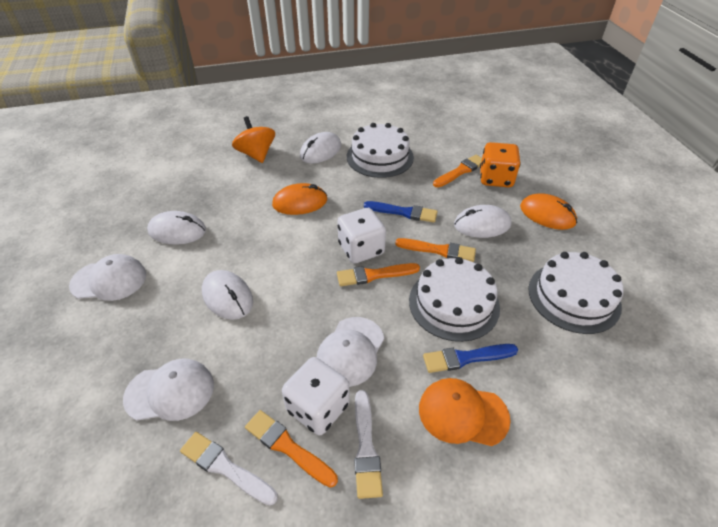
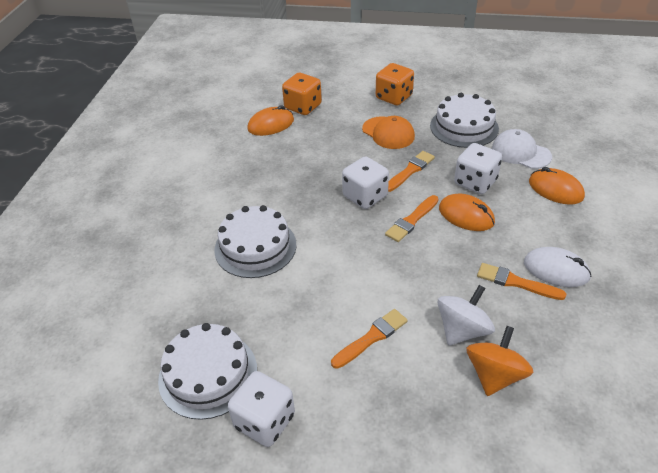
blue brush: 2 -> 0
orange dice: 1 -> 2
orange mouse: 2 -> 3
white brush: 2 -> 0
white cap: 3 -> 1
white dice: 2 -> 3
white mouse: 4 -> 1
white spinning top: 0 -> 1

